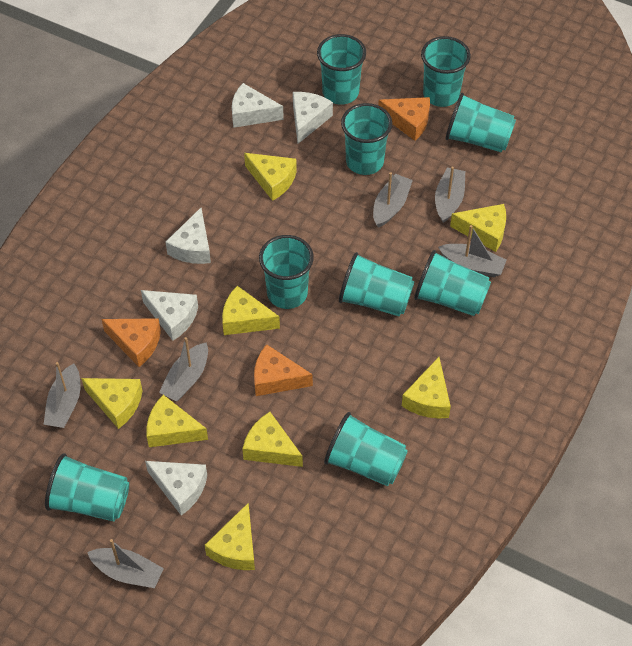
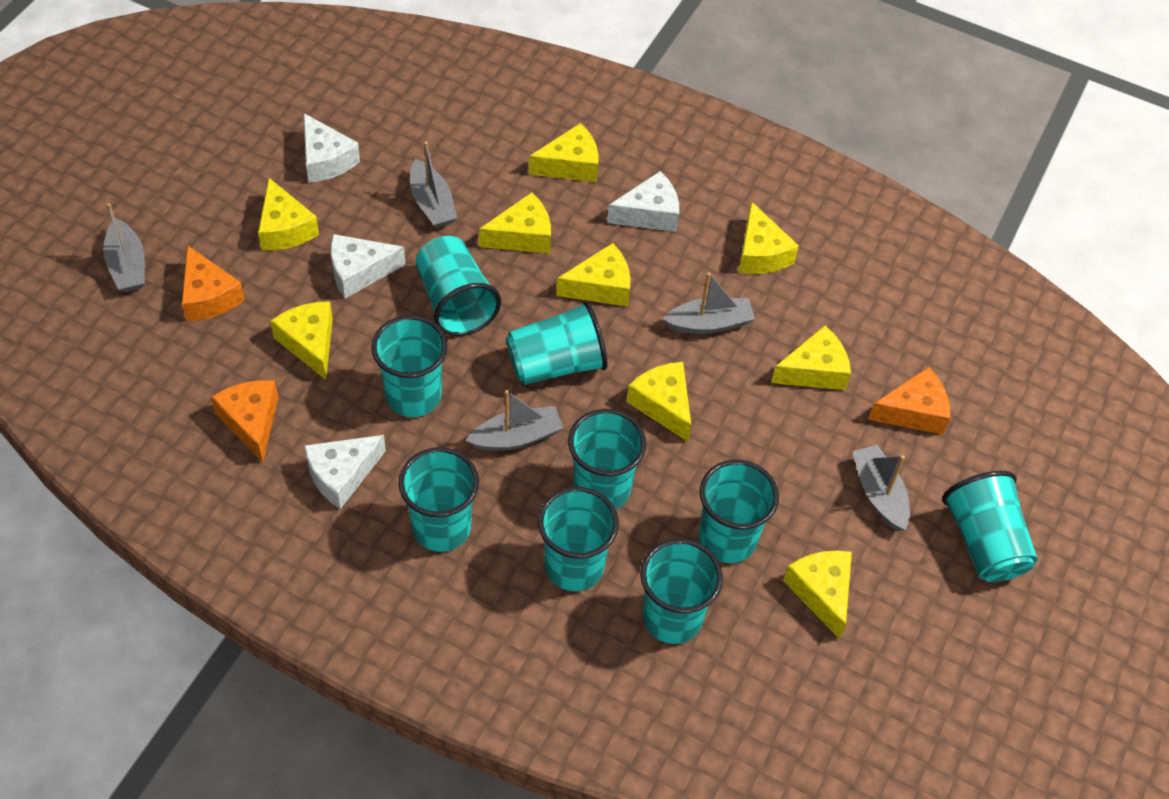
grey boat: 6 -> 5
white cheese: 5 -> 4
yellow cheese: 8 -> 9

